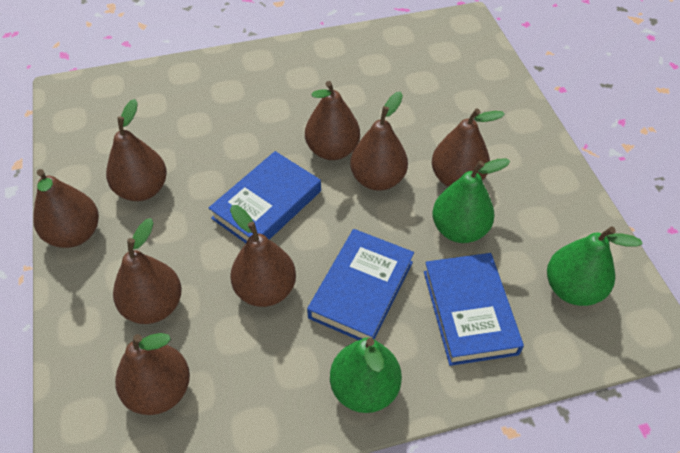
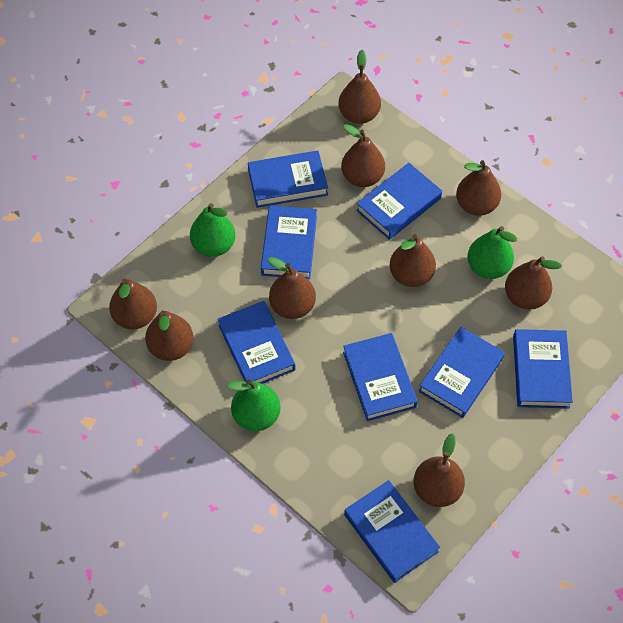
blue book: 3 -> 8
brown pear: 8 -> 9

